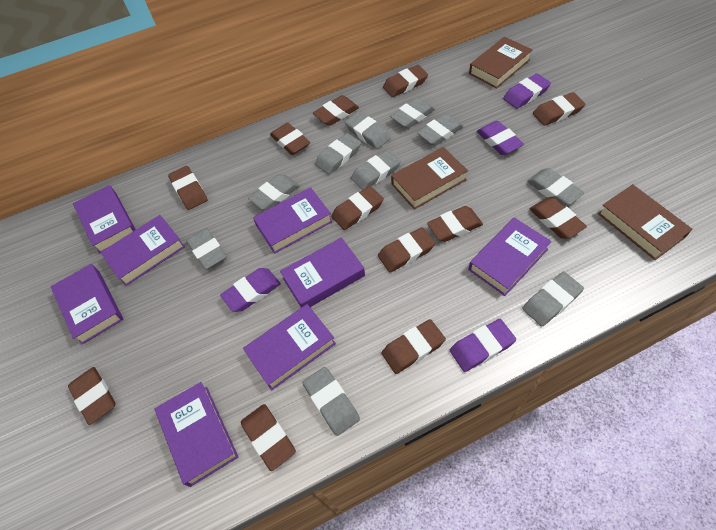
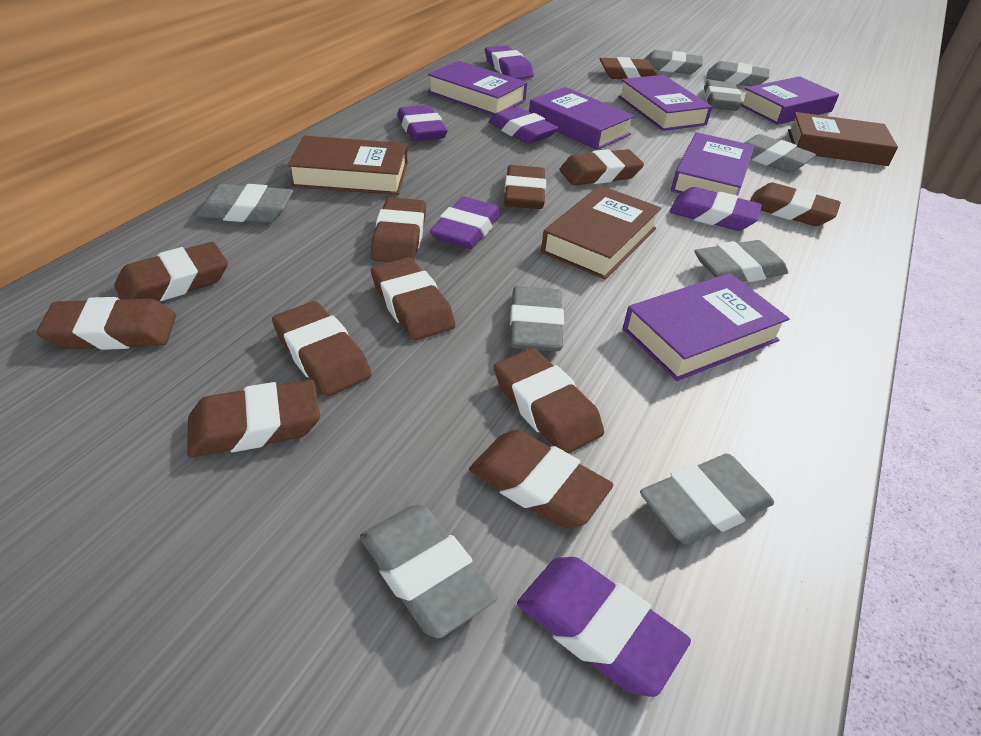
grey eraser: 10 -> 9
purple book: 8 -> 6
purple eraser: 4 -> 6

